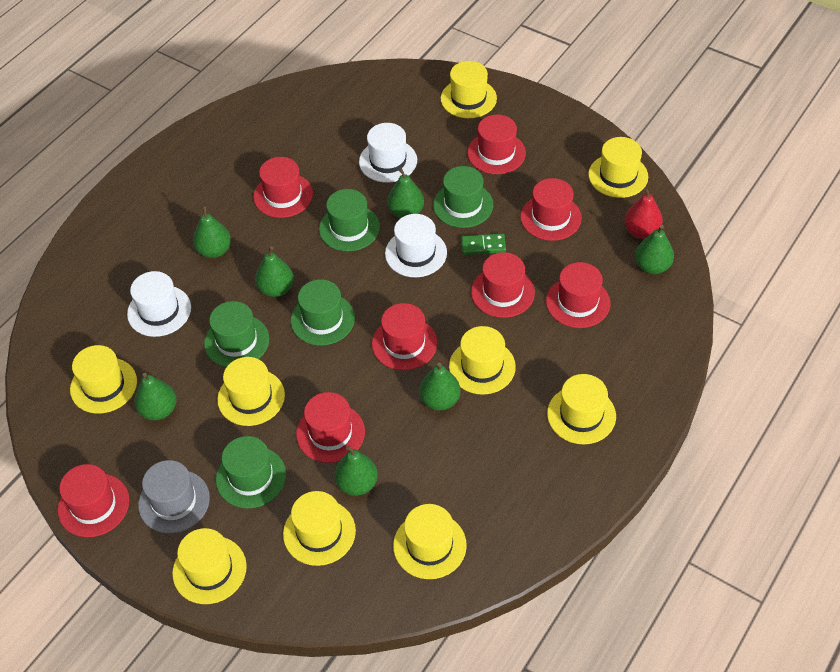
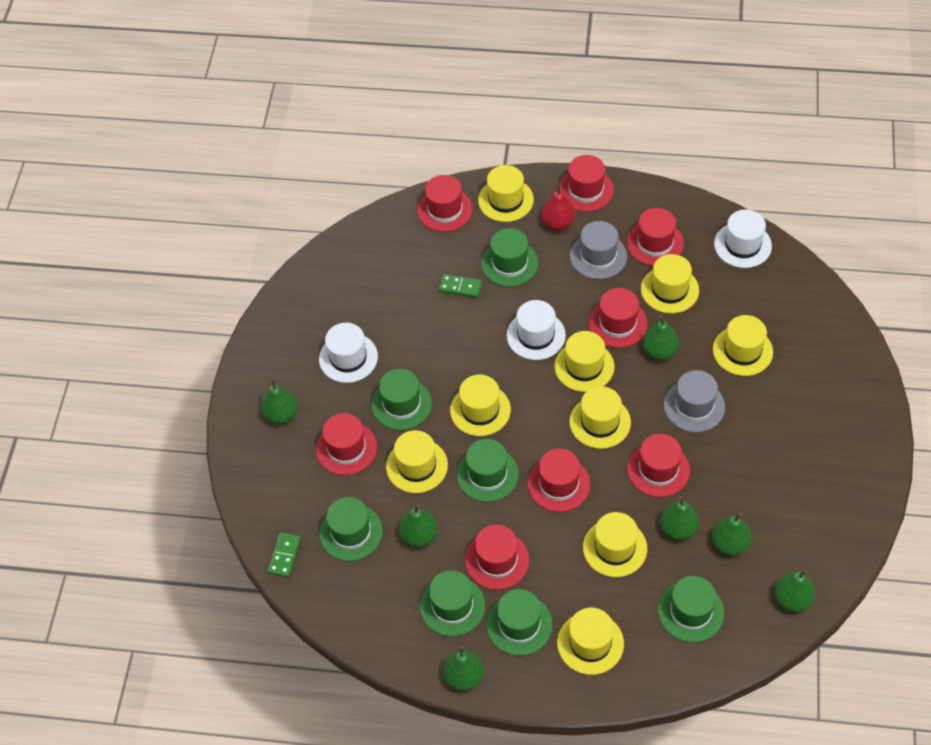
green domino: 1 -> 2
green hat: 5 -> 7
grey hat: 1 -> 2

